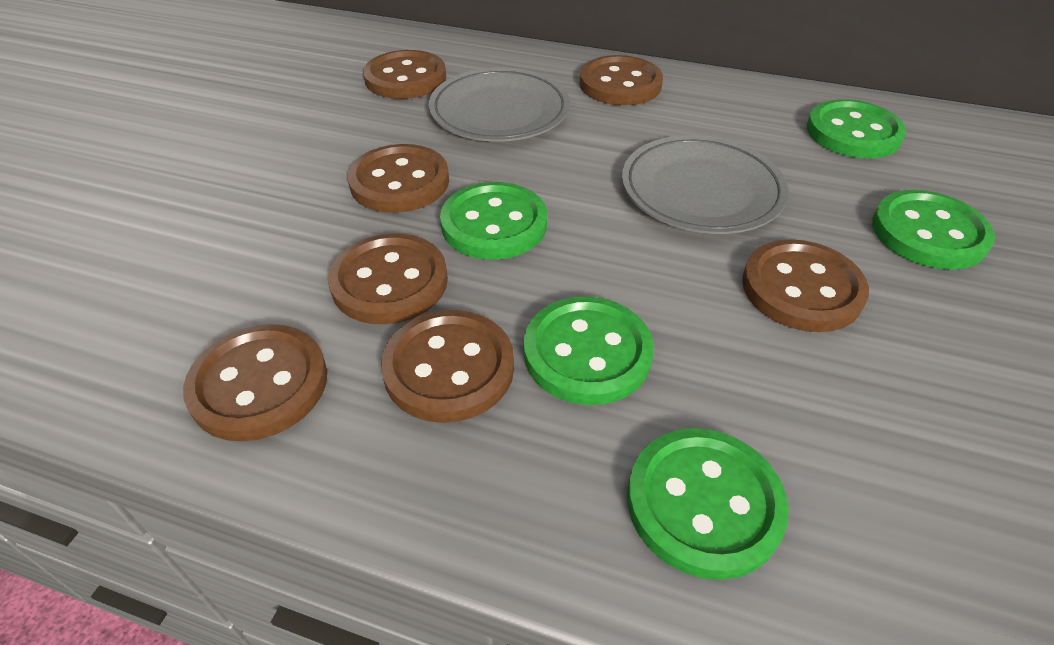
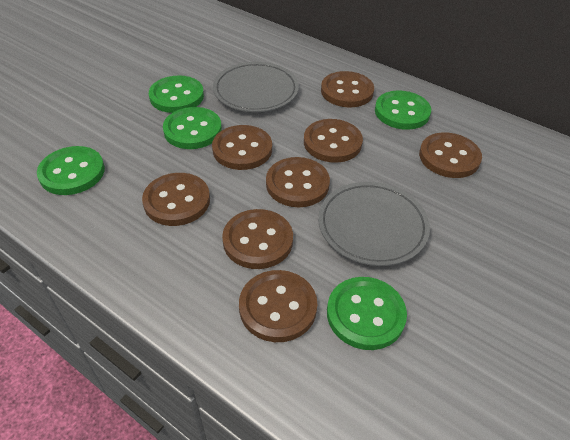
brown button: 7 -> 8

